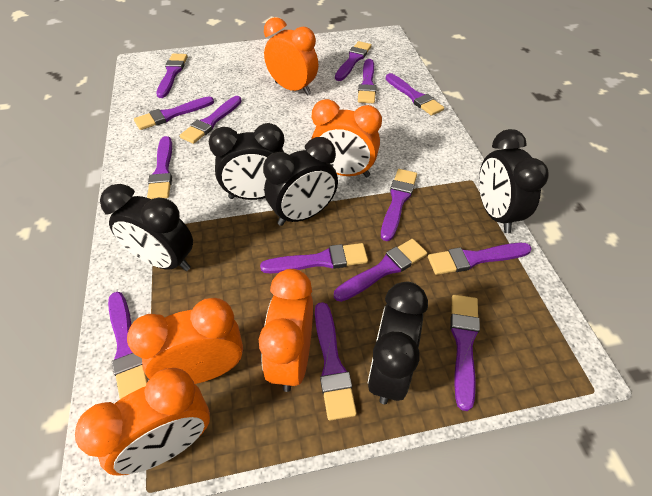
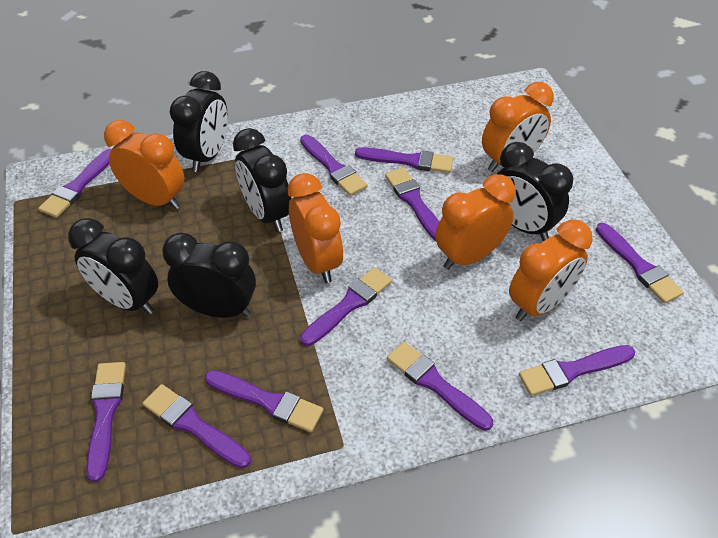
purple brush: 14 -> 11

